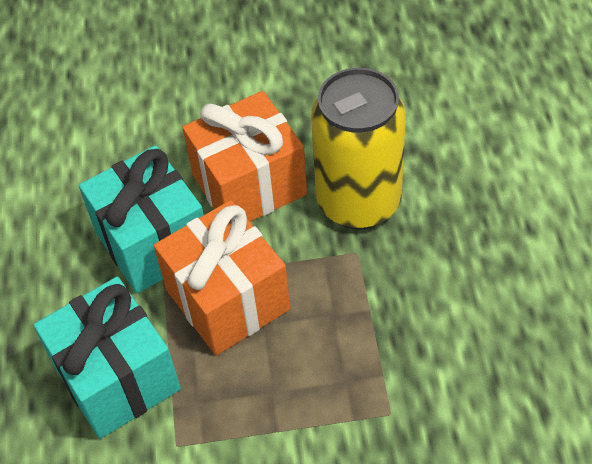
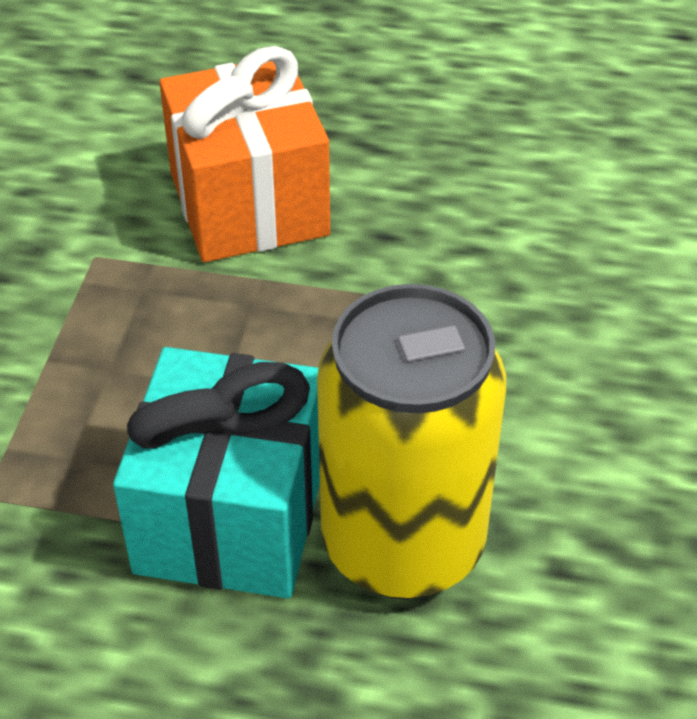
orange gift: 2 -> 1
turquoise gift: 2 -> 1

